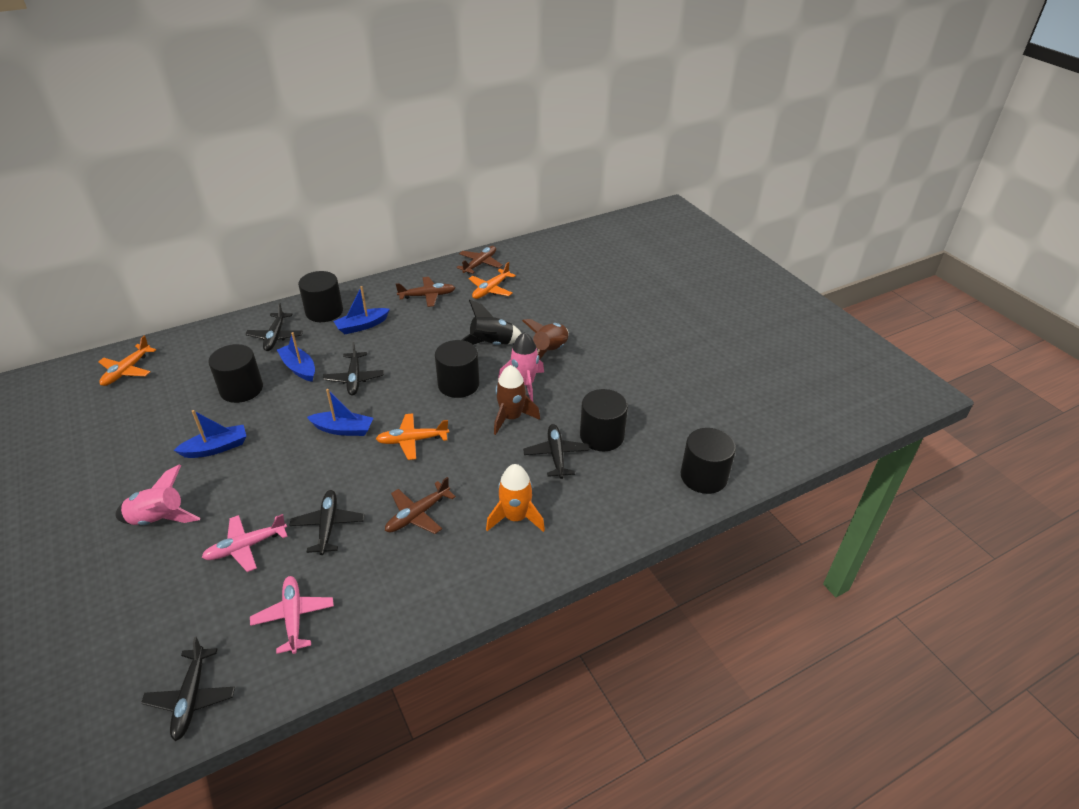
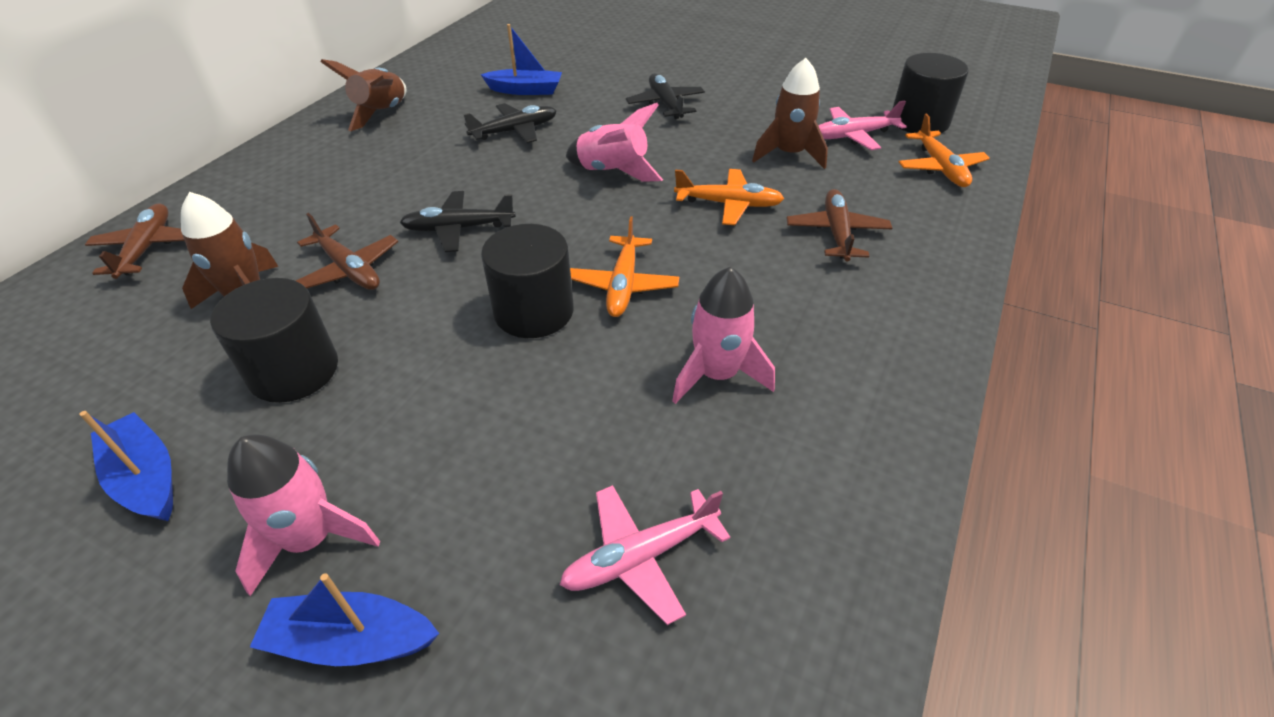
black cylinder: 5 -> 3
black plane: 5 -> 3
black rocket: 1 -> 0
blue boat: 4 -> 3
brown rocket: 2 -> 3
orange rocket: 1 -> 0
pink rocket: 2 -> 3

